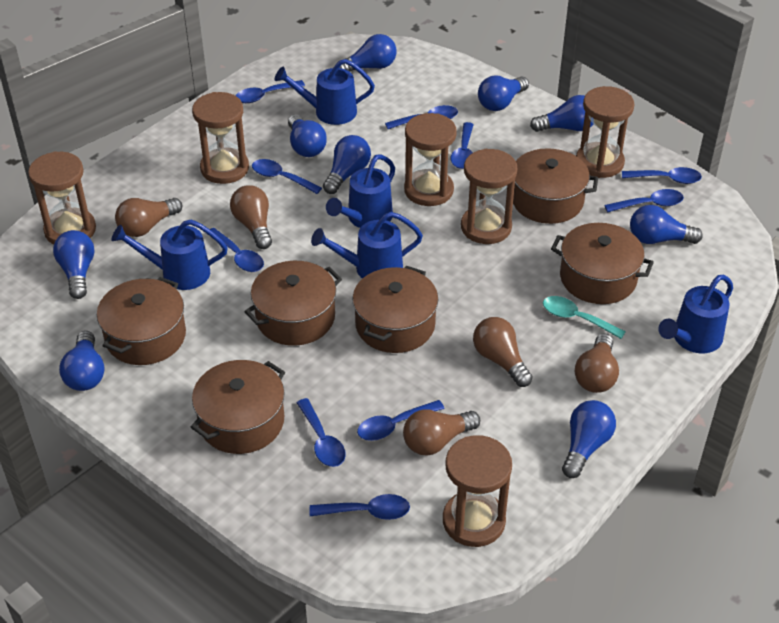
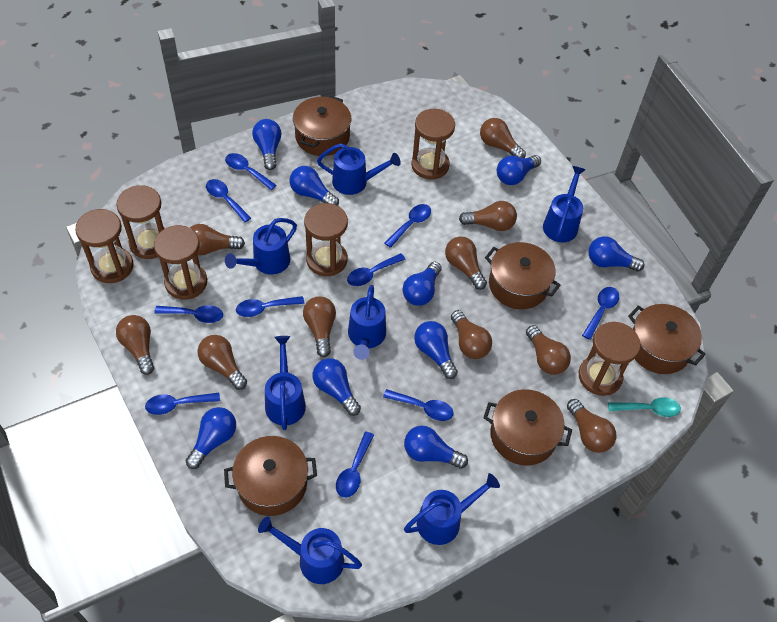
blue watering can: 5 -> 7
brown light bulb: 5 -> 10
brown pot: 6 -> 5

